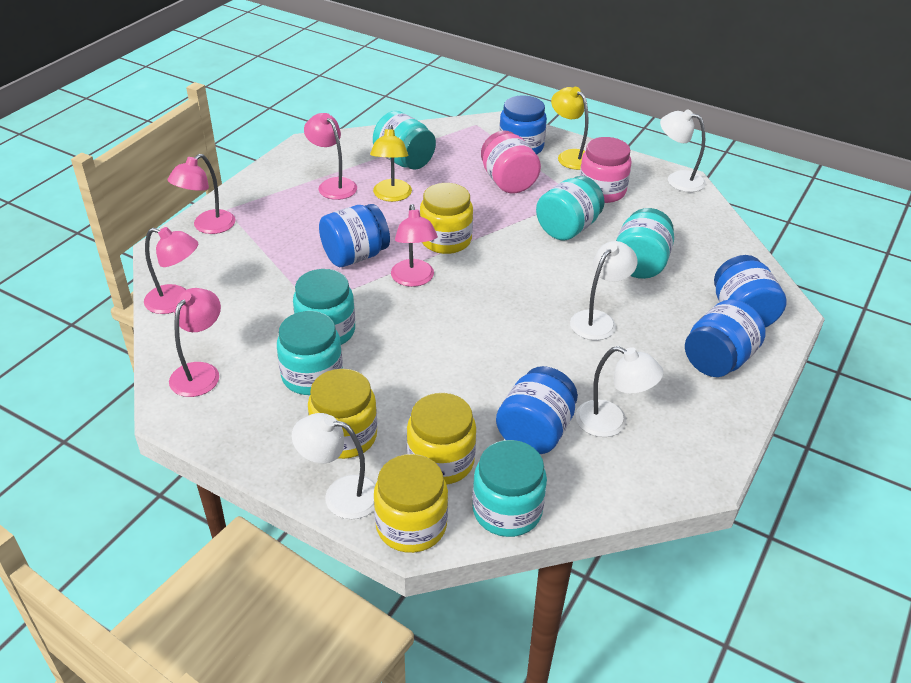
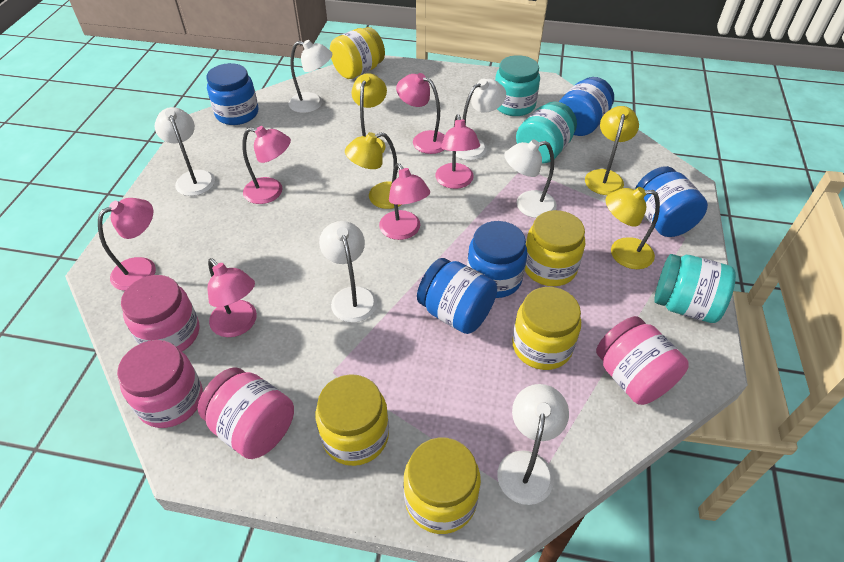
pink jar: 2 -> 4
pink lamp: 5 -> 6
turquoise jar: 6 -> 3
white lamp: 4 -> 6
yellow jar: 4 -> 5
yellow lamp: 2 -> 4

